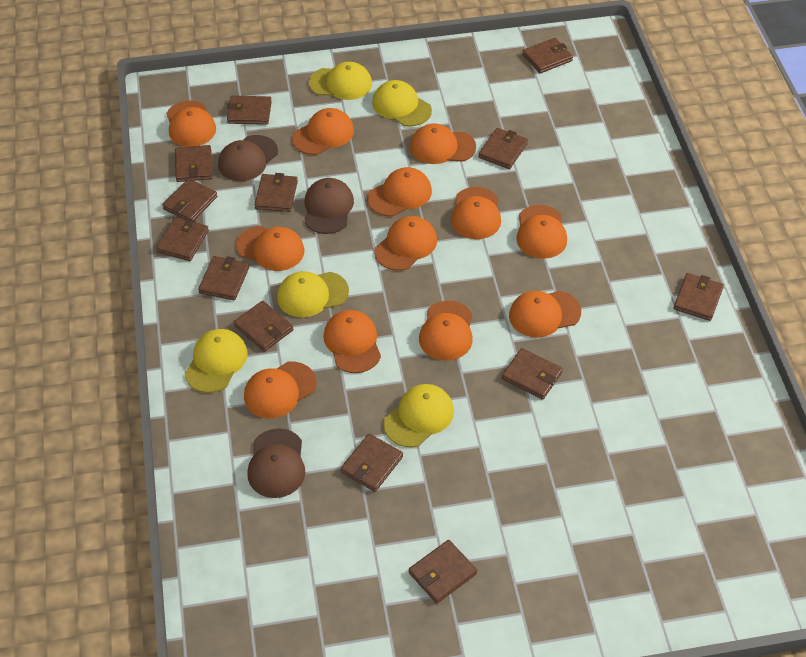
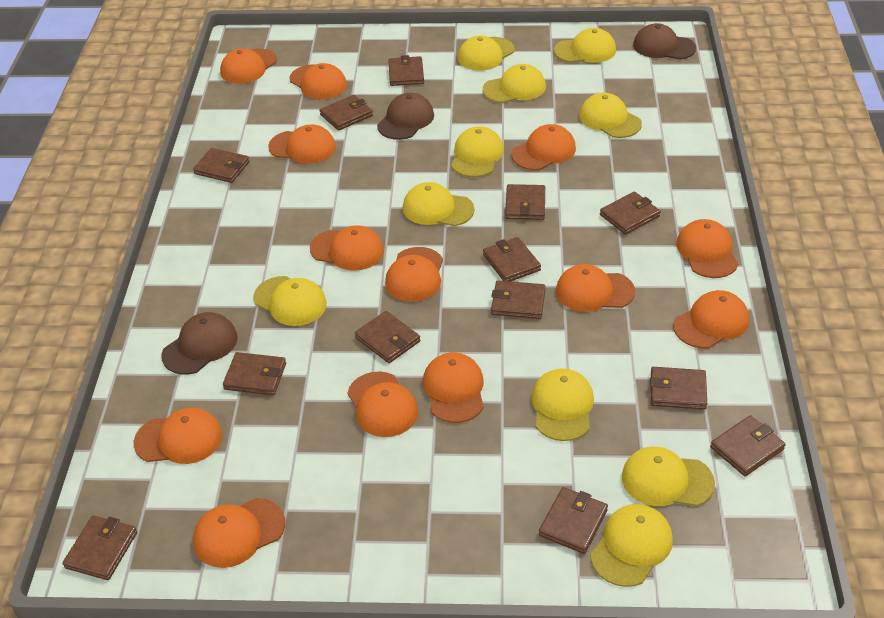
orange cap: 12 -> 13
yellow cap: 5 -> 10

